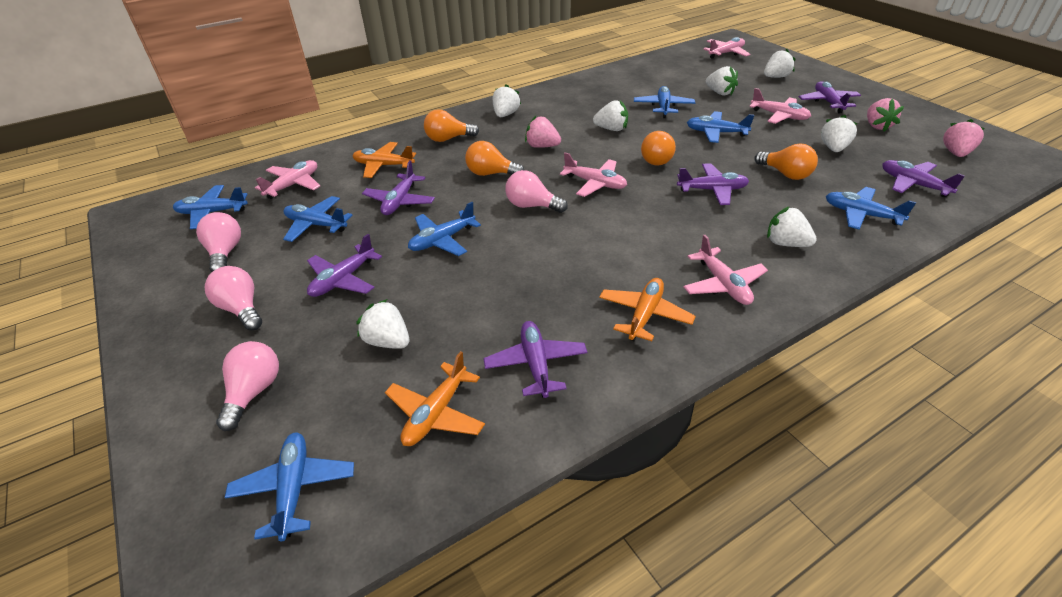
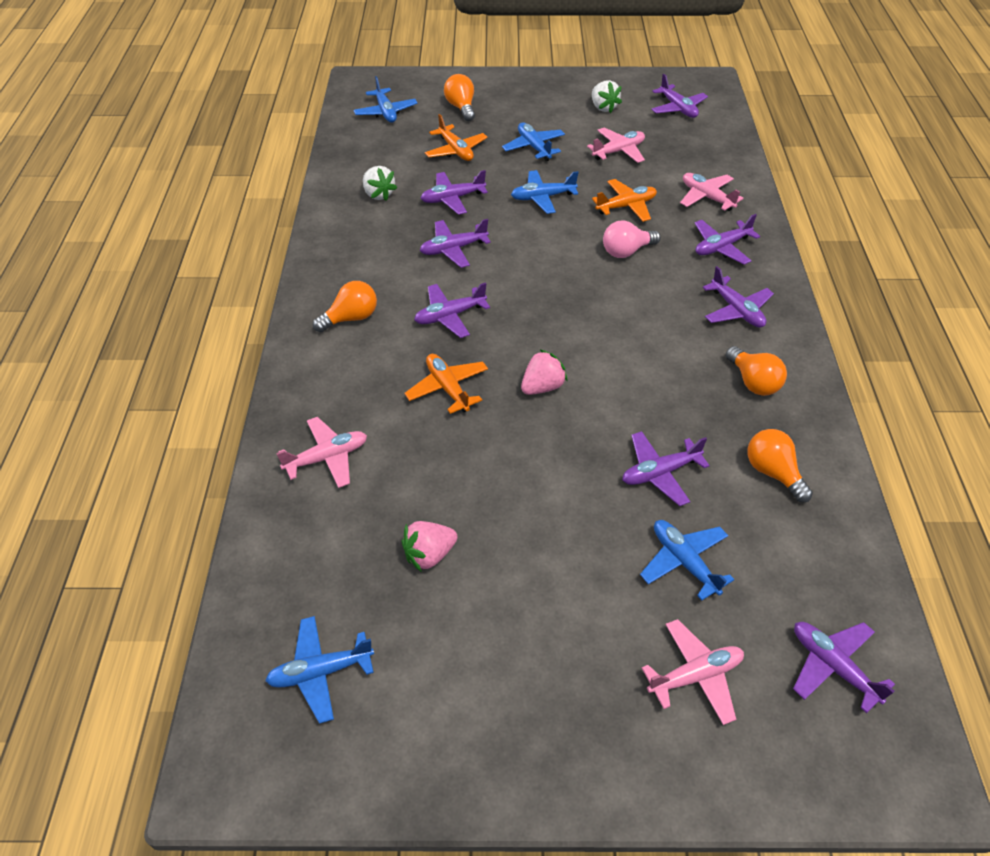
blue plane: 7 -> 5
pink light bulb: 4 -> 1
pink plane: 5 -> 4
pink strawberry: 3 -> 2
purple plane: 6 -> 8
white strawberry: 7 -> 2

